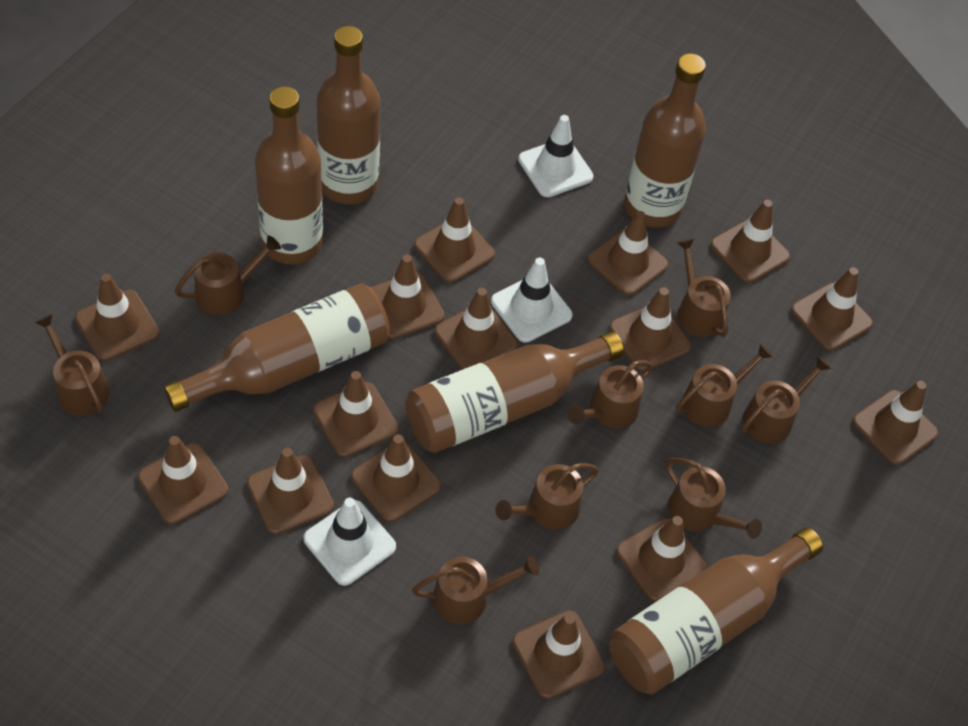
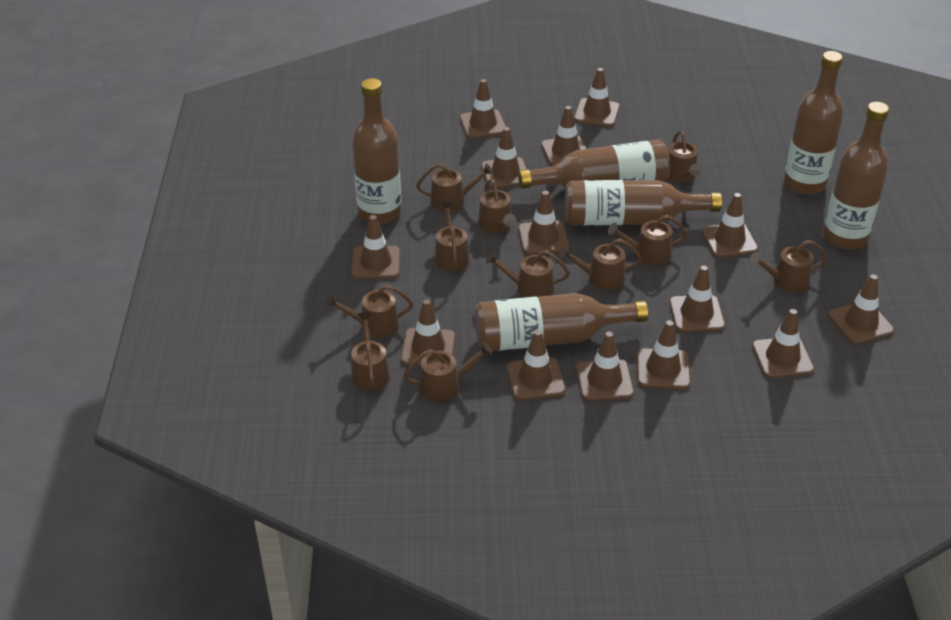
brown traffic cone: 15 -> 14
brown watering can: 9 -> 11
white traffic cone: 3 -> 0

